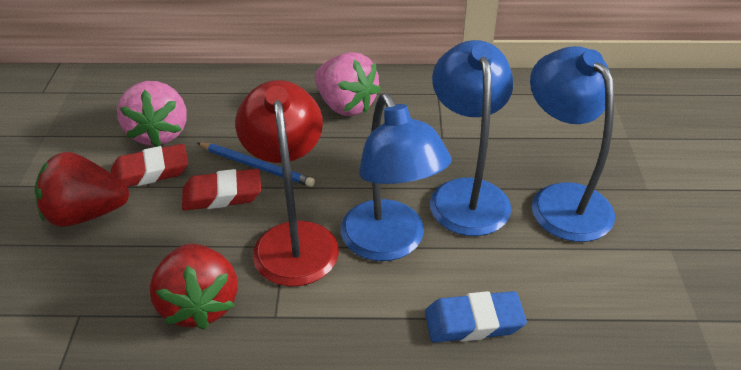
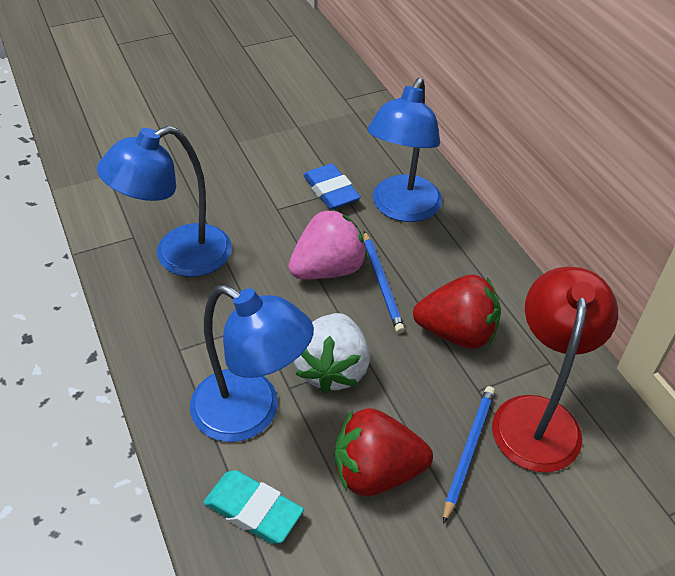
blue pencil: 1 -> 2
pink strawberry: 2 -> 1
red eraser: 2 -> 0
turquoise eraser: 0 -> 1
white strawberry: 0 -> 1

